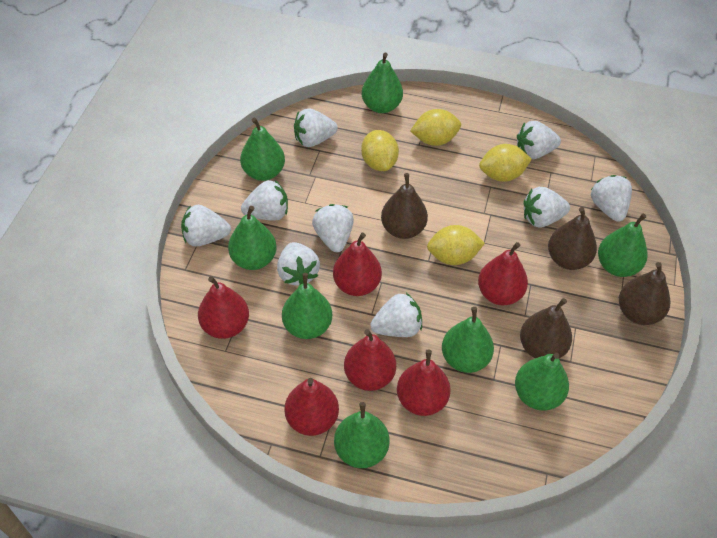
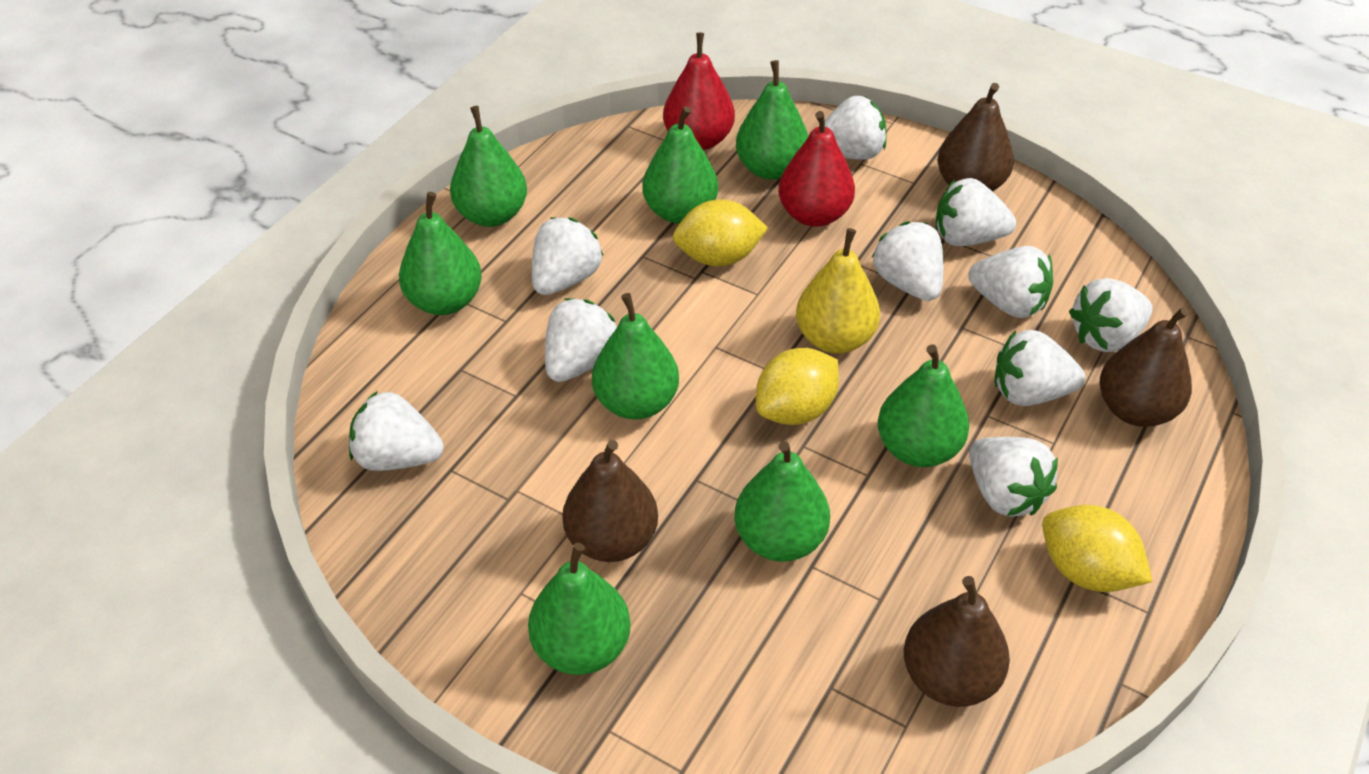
red pear: 6 -> 2
white strawberry: 9 -> 10
yellow lemon: 4 -> 3
yellow pear: 0 -> 1

